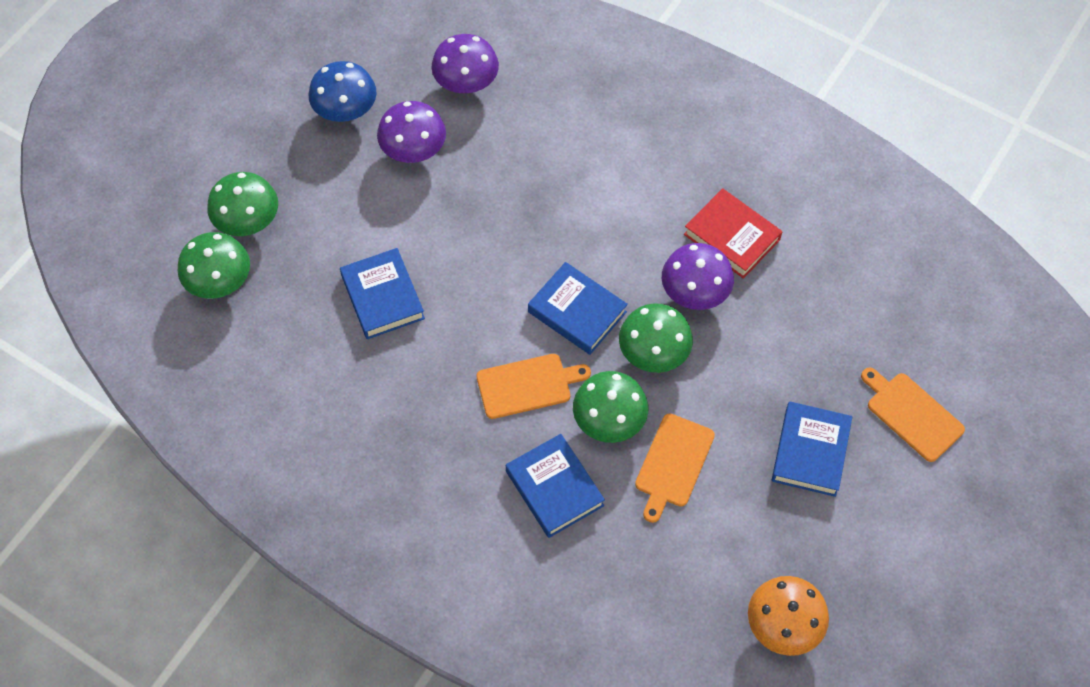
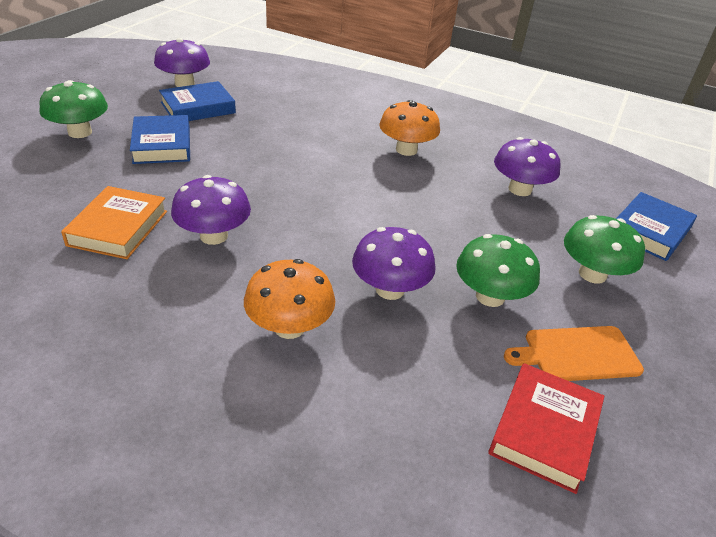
blue book: 4 -> 3
blue mushroom: 1 -> 0
green mushroom: 4 -> 3
orange book: 0 -> 1
orange cutting board: 3 -> 1
orange mushroom: 1 -> 2
purple mushroom: 3 -> 4

